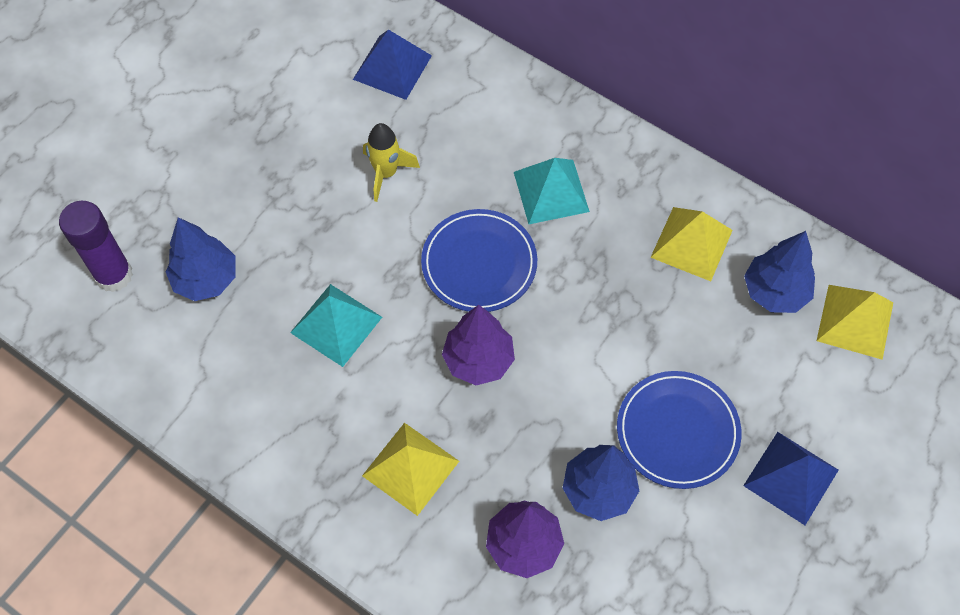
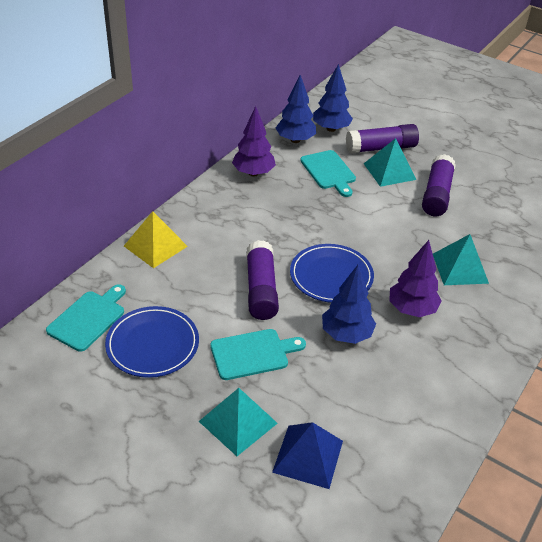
blue pyramid: 2 -> 1
purple glue stick: 1 -> 3
turquoise cutting board: 0 -> 3
turquoise pyramid: 2 -> 3
yellow pyramid: 3 -> 1
yellow rocket: 1 -> 0

